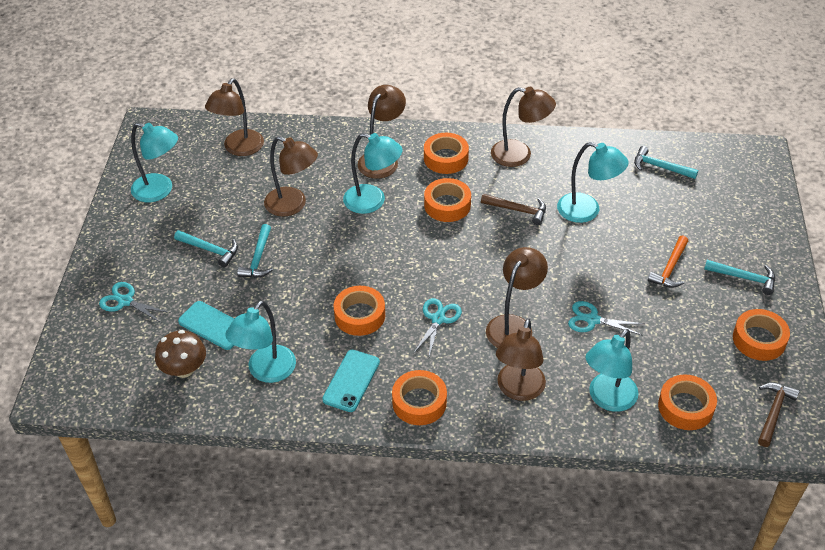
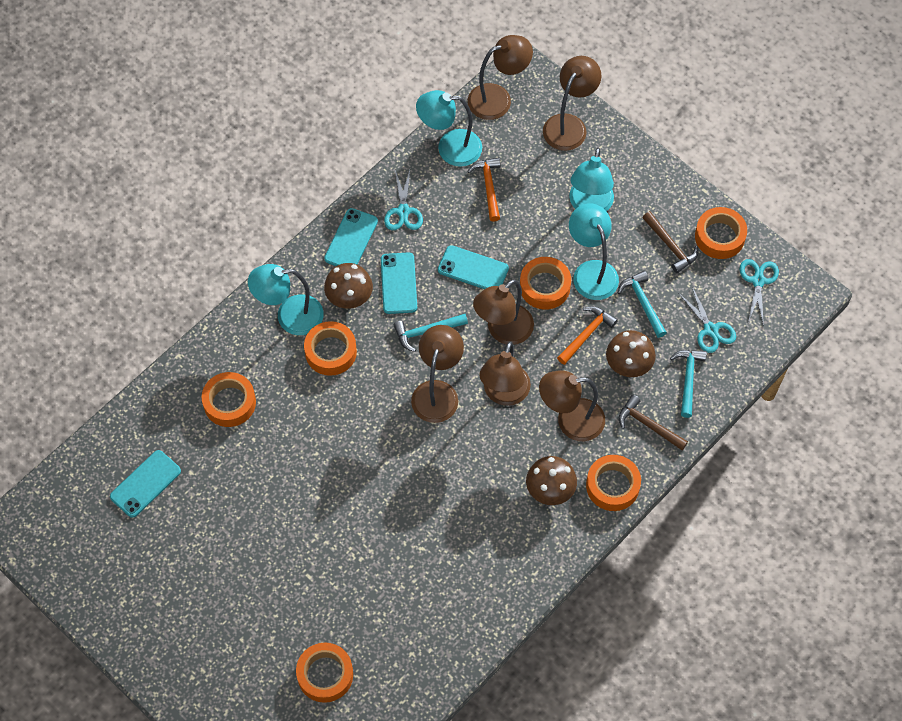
brown mushroom: 1 -> 3
orange hammer: 1 -> 2
turquoise hammer: 4 -> 3
turquoise lamp: 5 -> 4
turquoise phone: 2 -> 4

